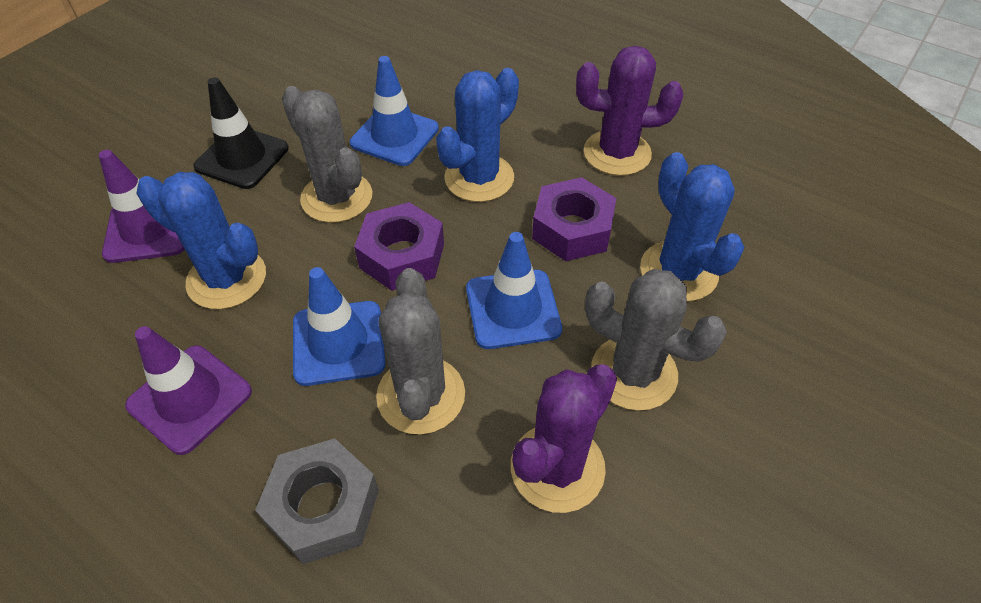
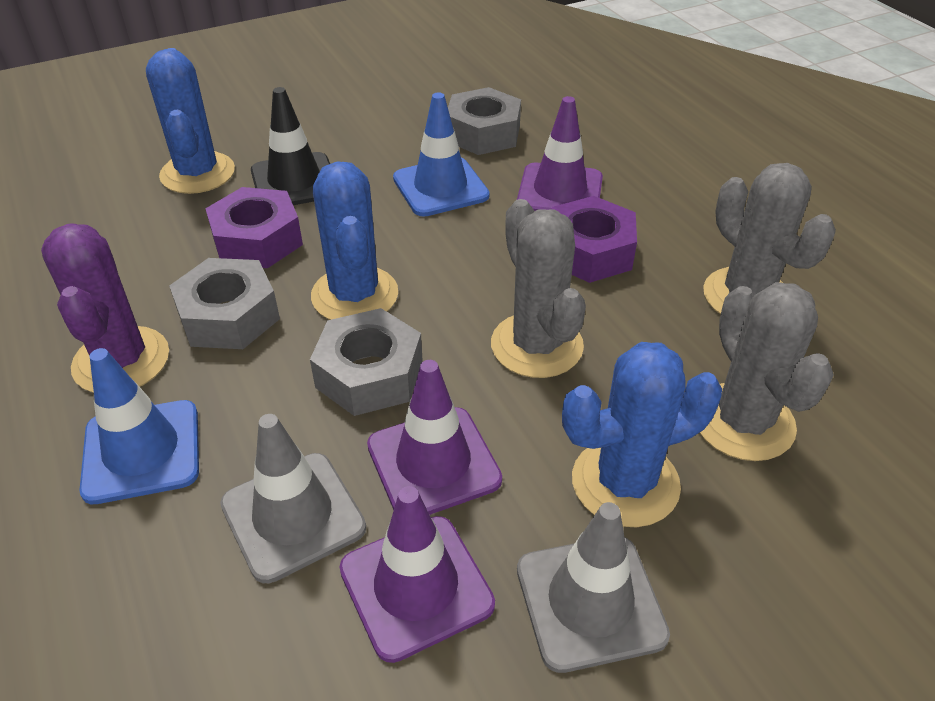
blue traffic cone: 3 -> 2
grey nut: 1 -> 3
grey traffic cone: 0 -> 2
purple cactus: 2 -> 1
purple traffic cone: 2 -> 3

